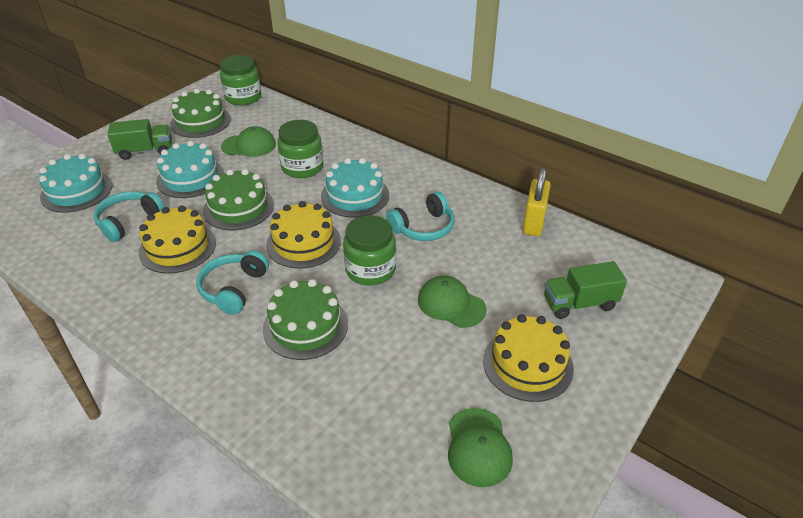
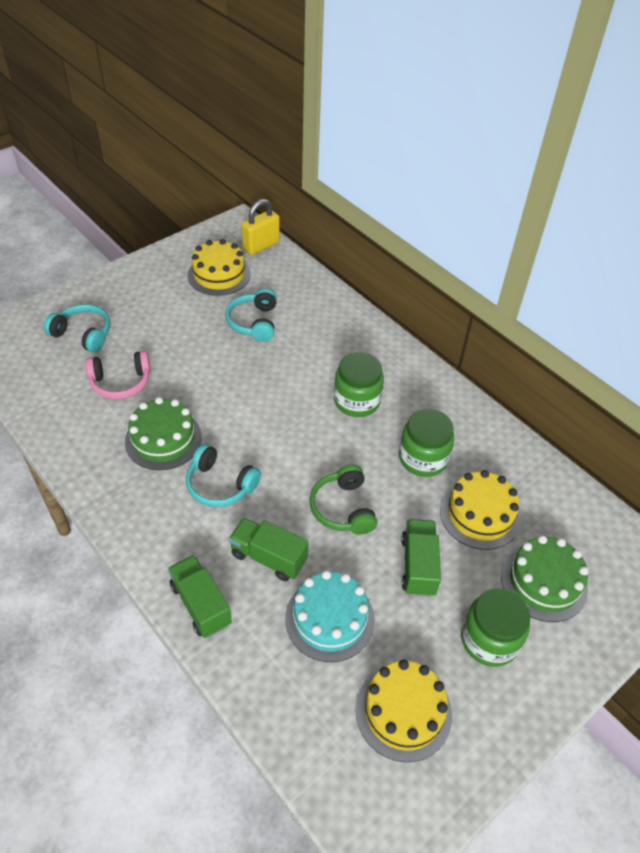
green cake: 3 -> 2
green cap: 3 -> 0
green headphones: 0 -> 1
green truck: 2 -> 3
pink headphones: 0 -> 1
turquoise cake: 3 -> 1

